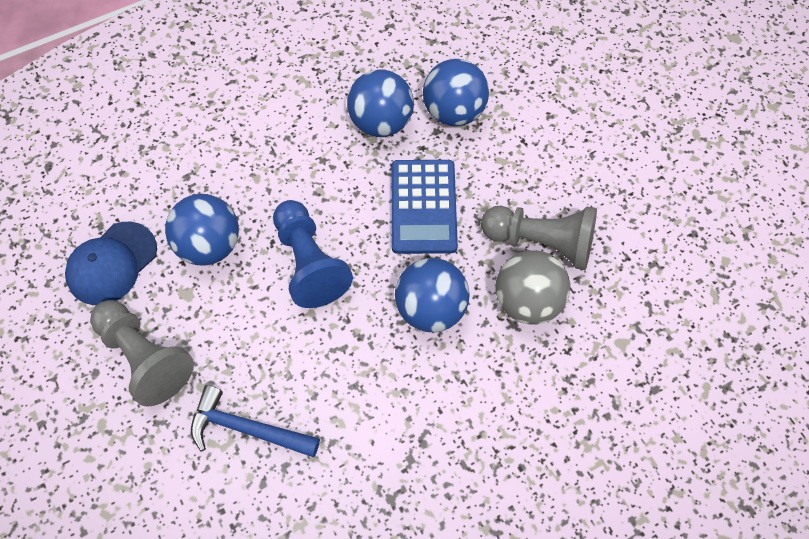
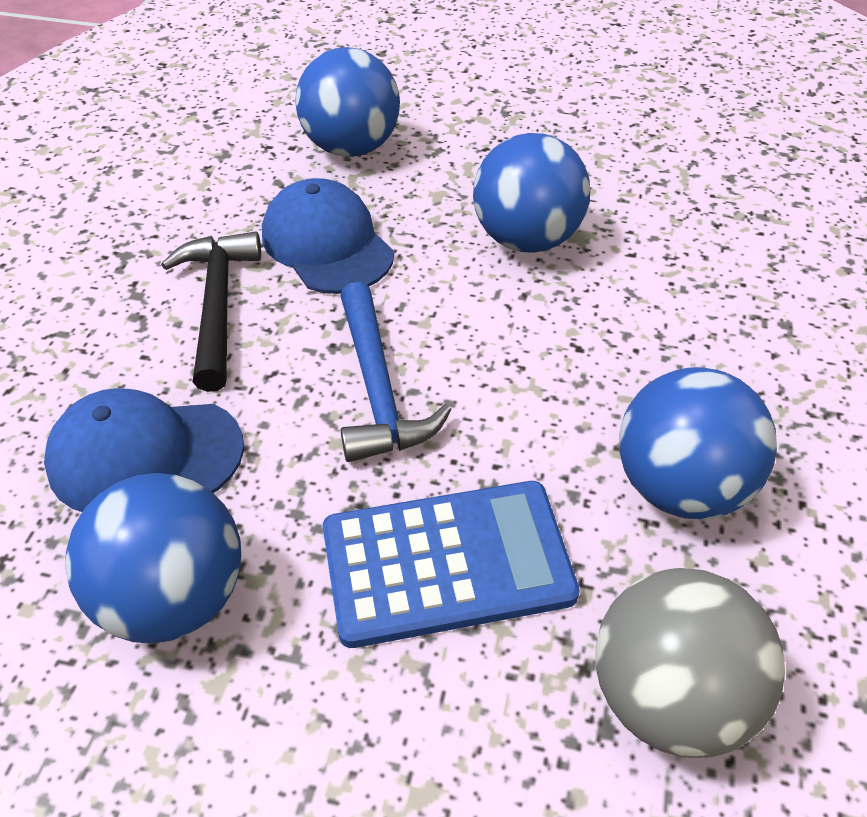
black hammer: 0 -> 1
blue cap: 1 -> 2
blue pawn: 1 -> 0
grey pawn: 2 -> 0

